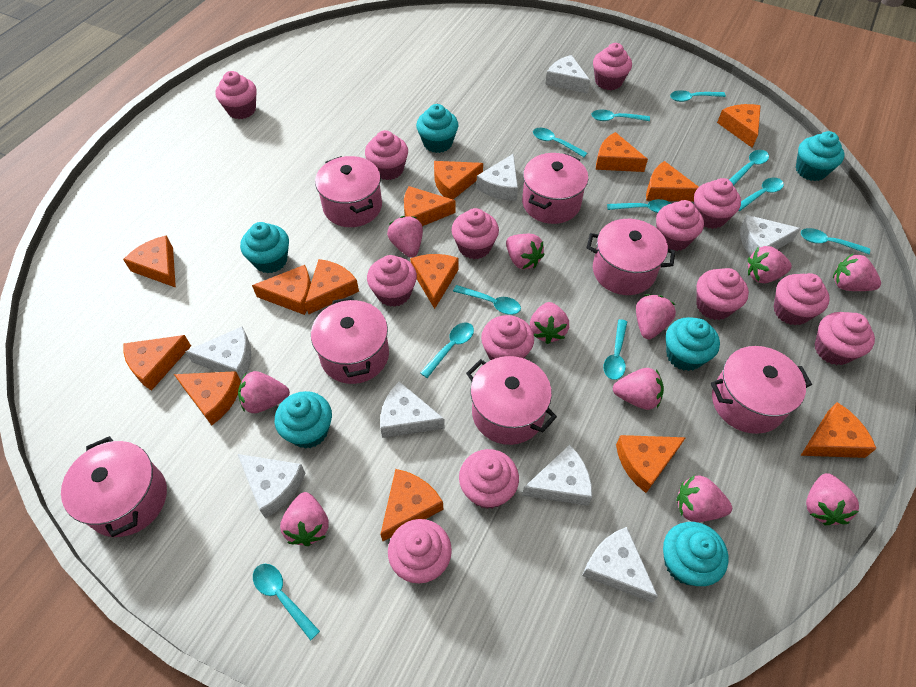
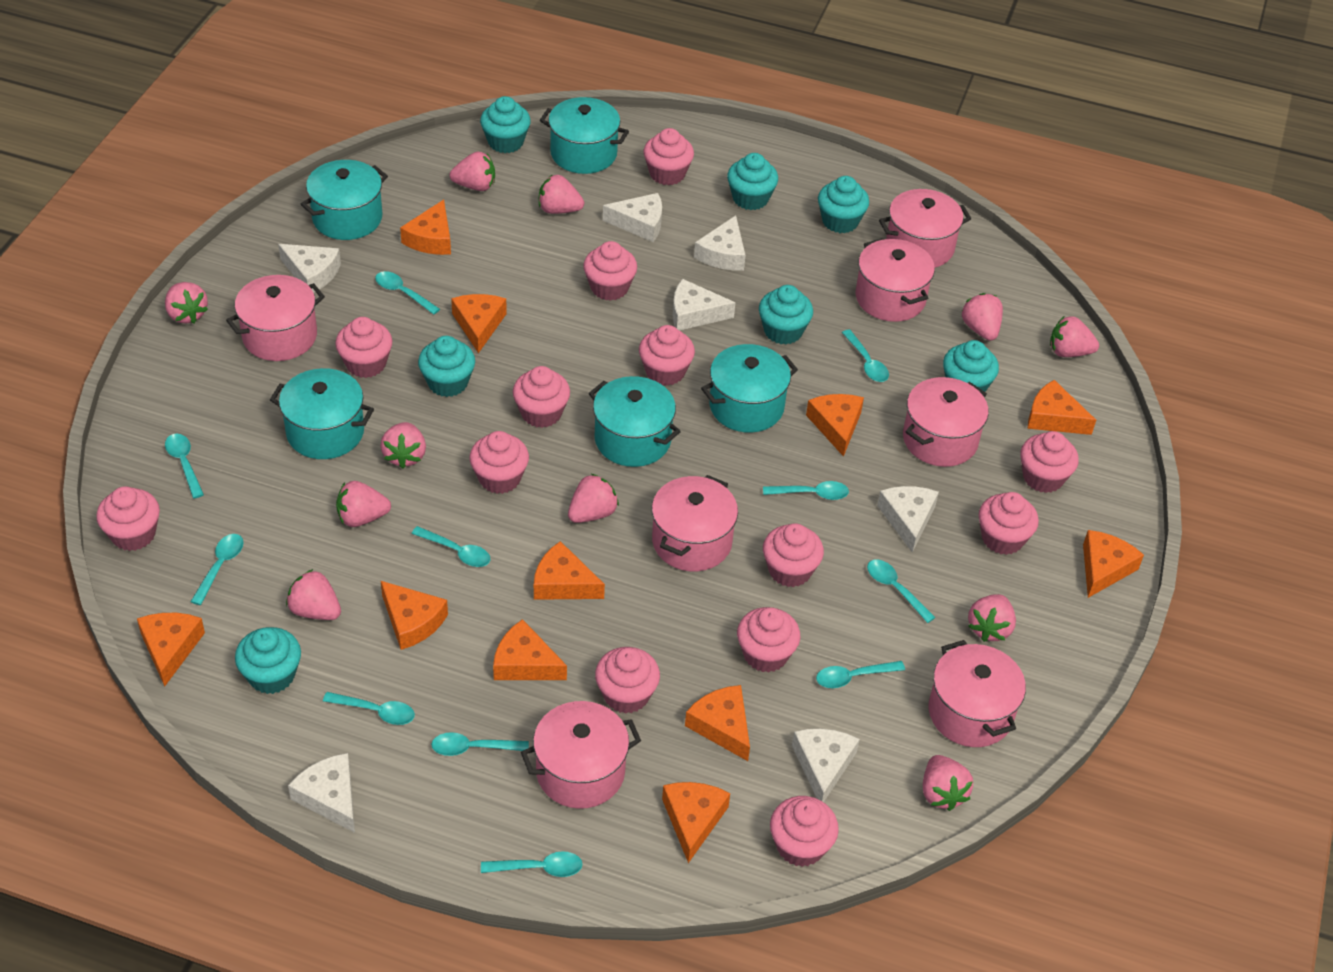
orange cheese: 14 -> 11
turquoise cupcake: 6 -> 7
turquoise pot: 0 -> 5
white cheese: 8 -> 7

